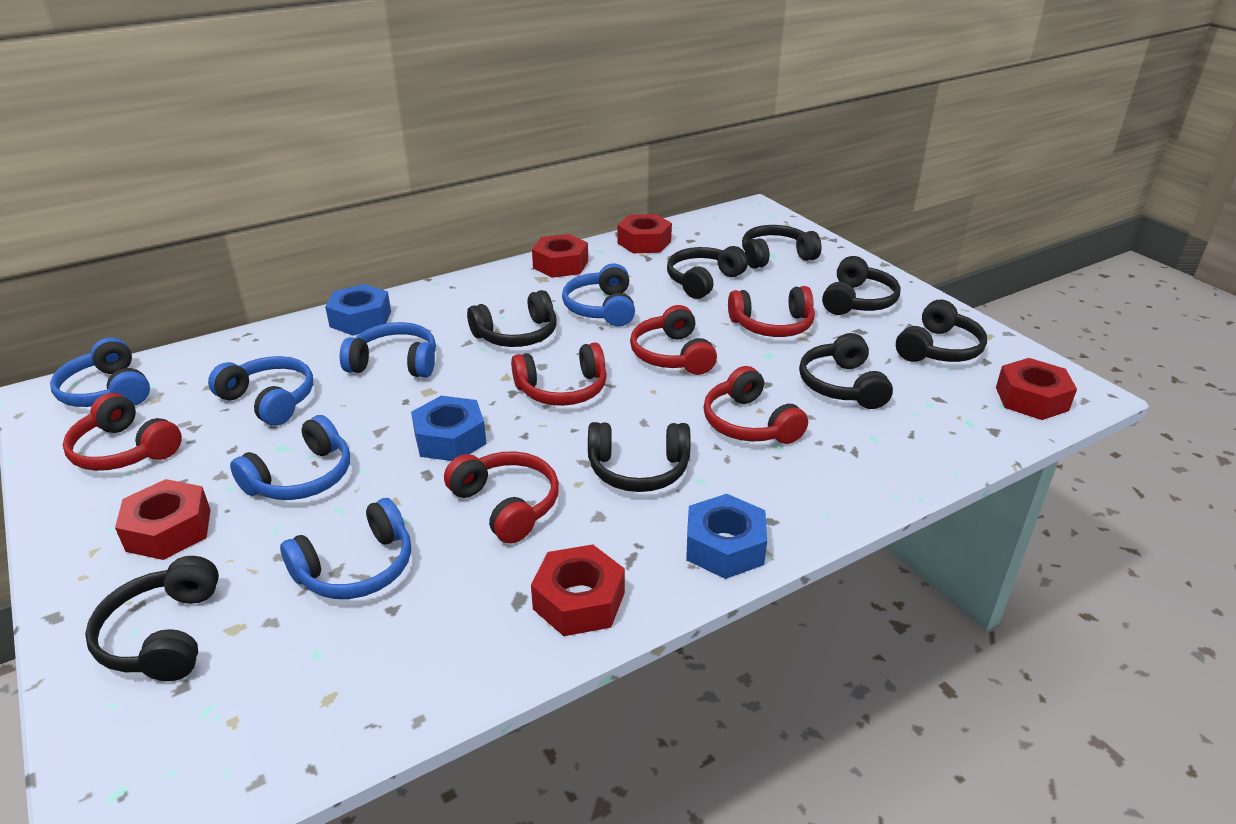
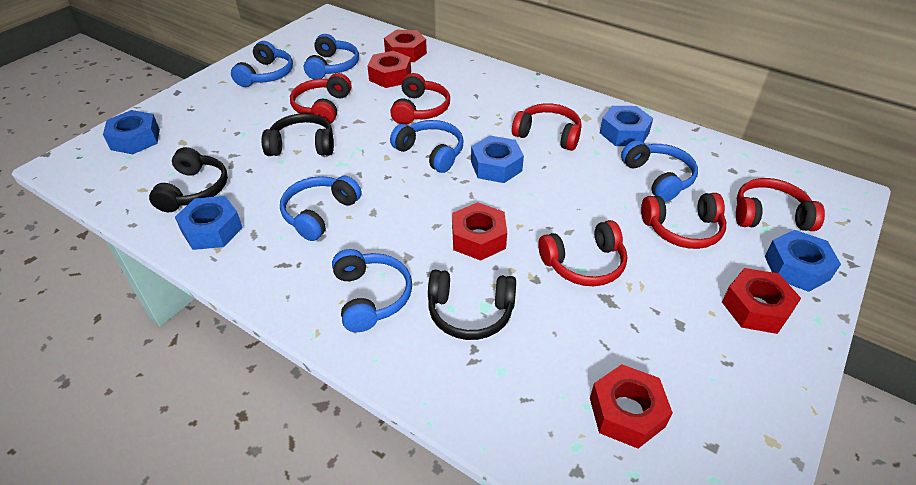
black headphones: 8 -> 3
blue nut: 3 -> 5

